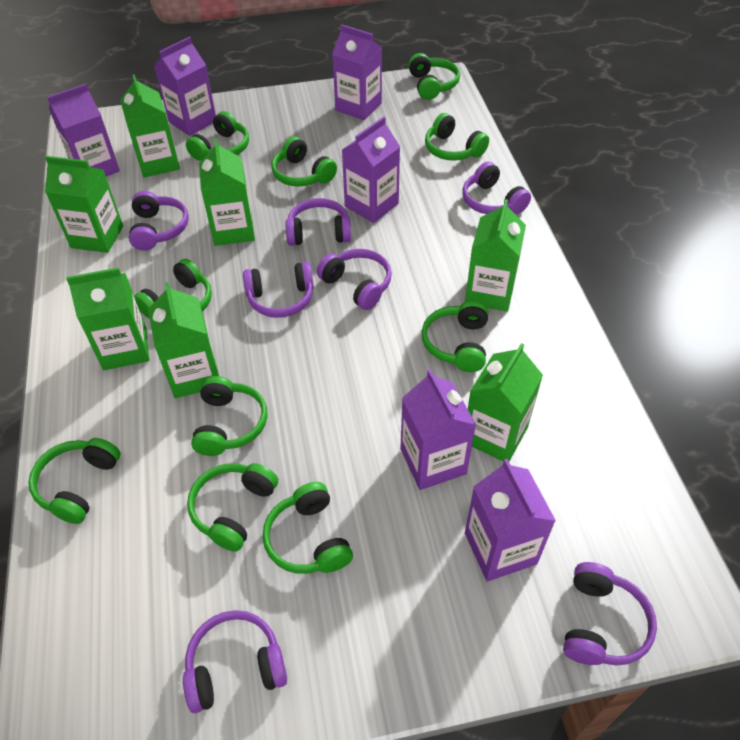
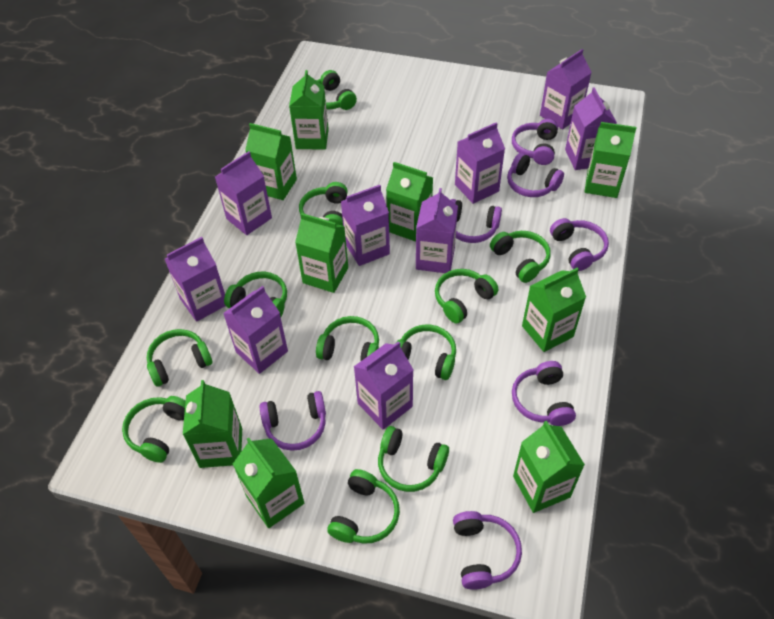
green carton: 7 -> 9
green headphones: 10 -> 11
purple carton: 6 -> 9

